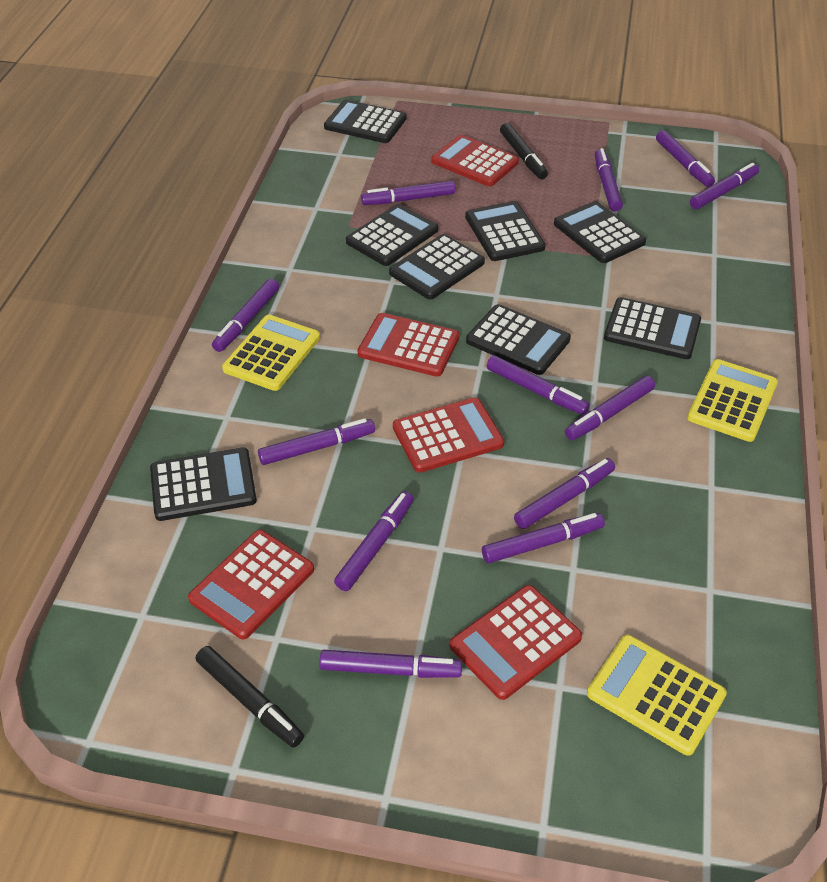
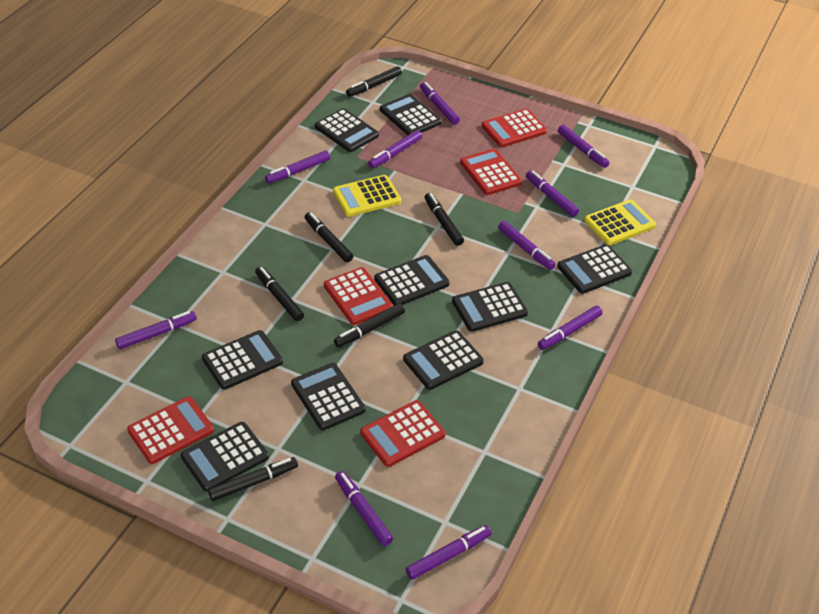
black calculator: 8 -> 9
black marker: 2 -> 6
purple marker: 12 -> 10
yellow calculator: 3 -> 2

